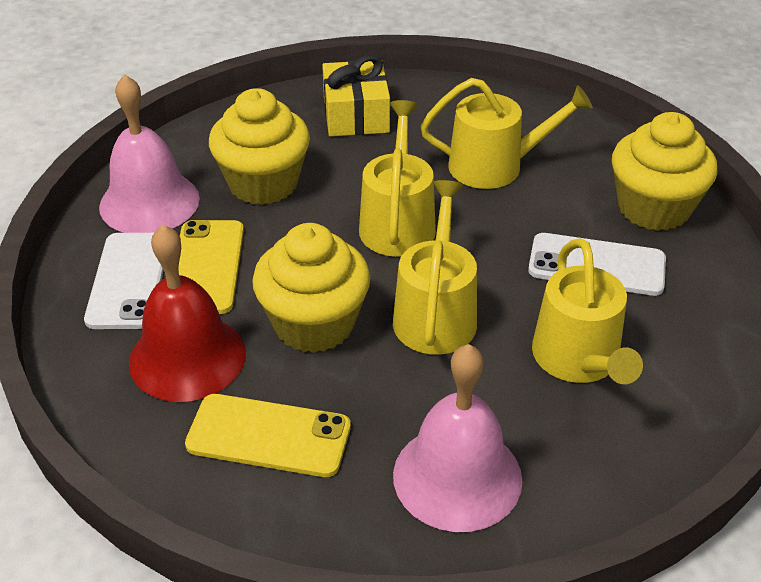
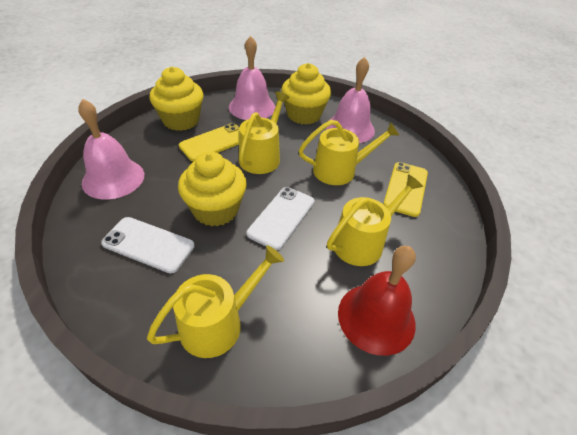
pink bell: 2 -> 3
yellow gift: 1 -> 0

